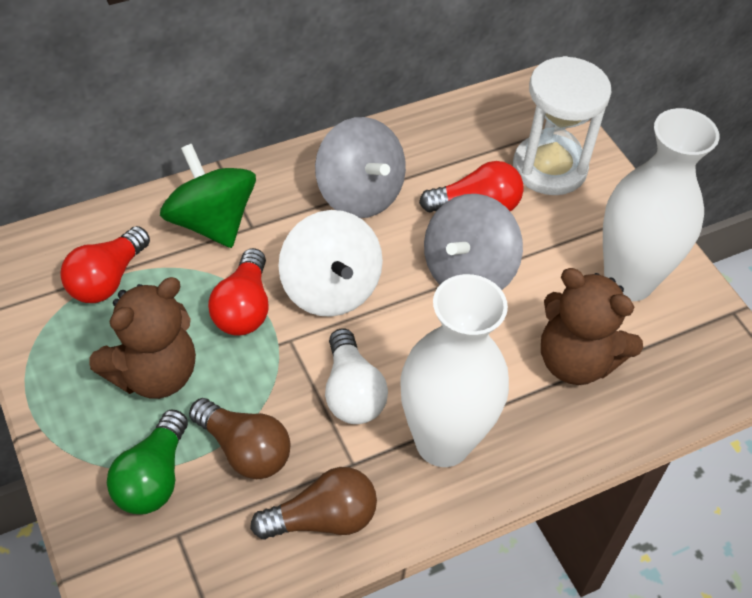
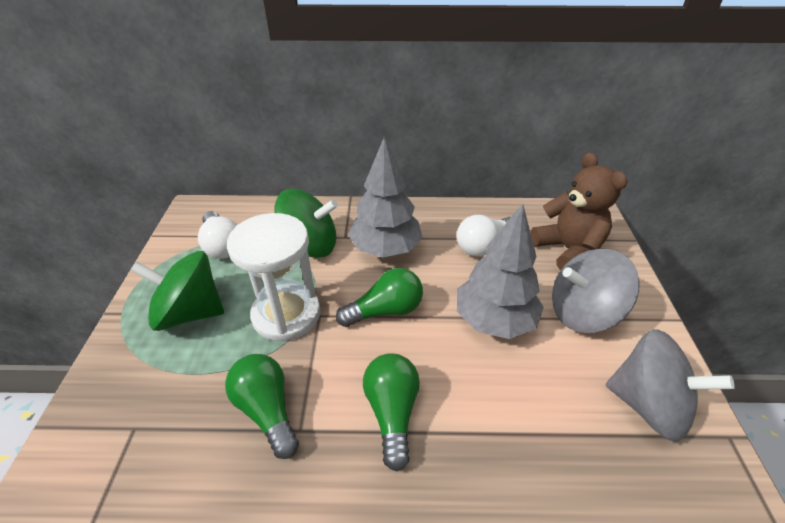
brown light bulb: 2 -> 0
brown teddy bear: 2 -> 1
green light bulb: 1 -> 3
green spinning top: 1 -> 2
grey tree: 0 -> 2
red light bulb: 3 -> 0
white light bulb: 1 -> 2
white spinning top: 1 -> 0
white vase: 2 -> 0

